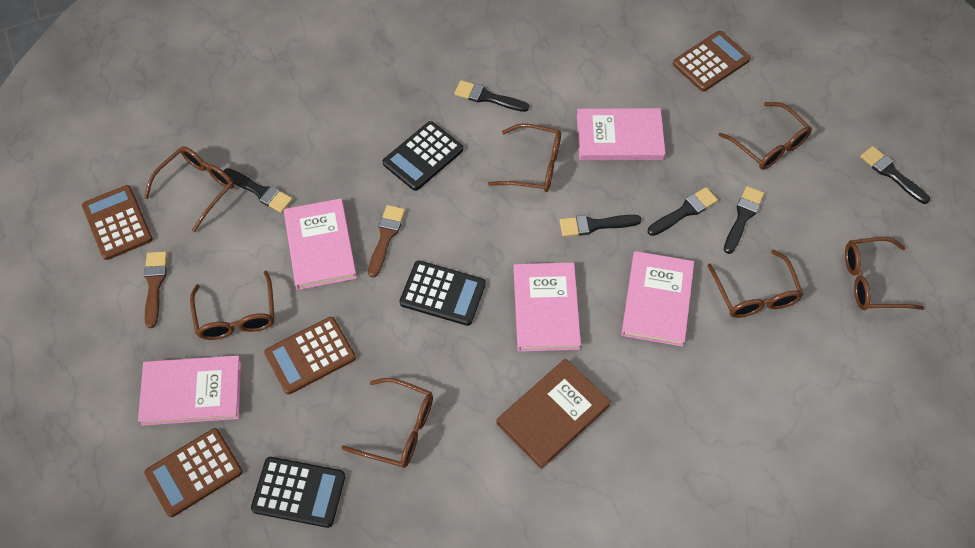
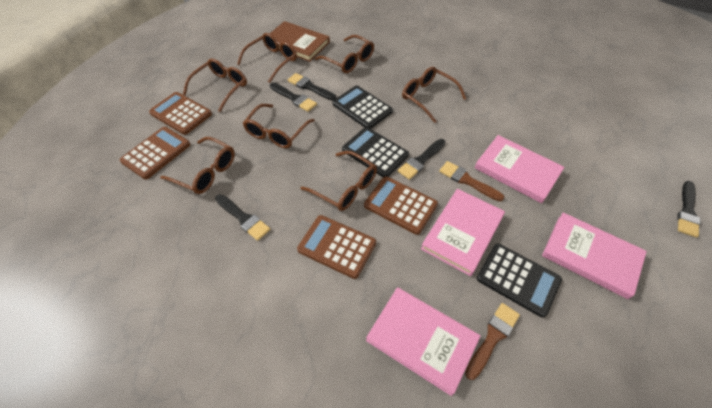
black brush: 6 -> 5
pink book: 5 -> 4

